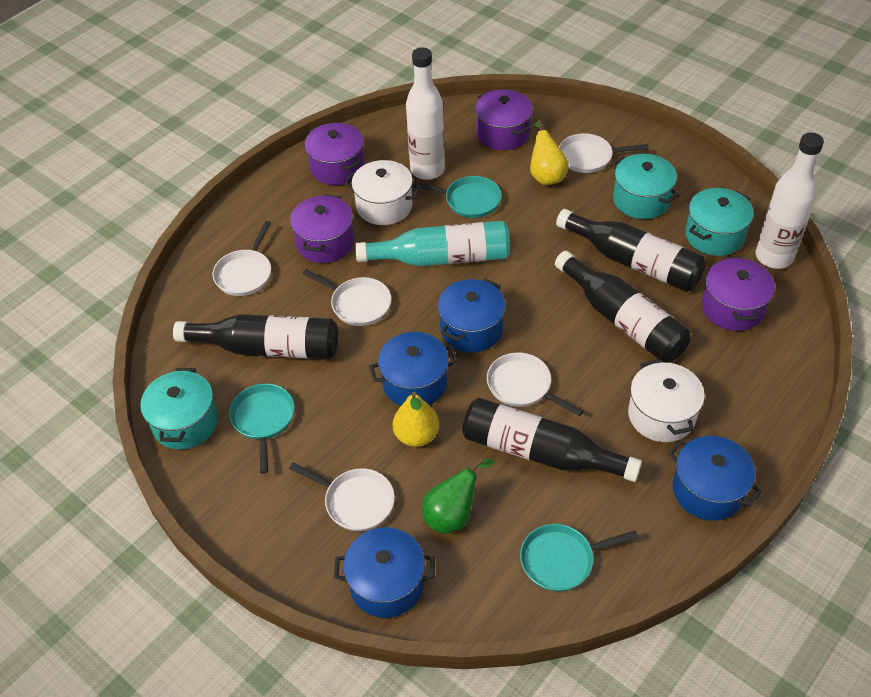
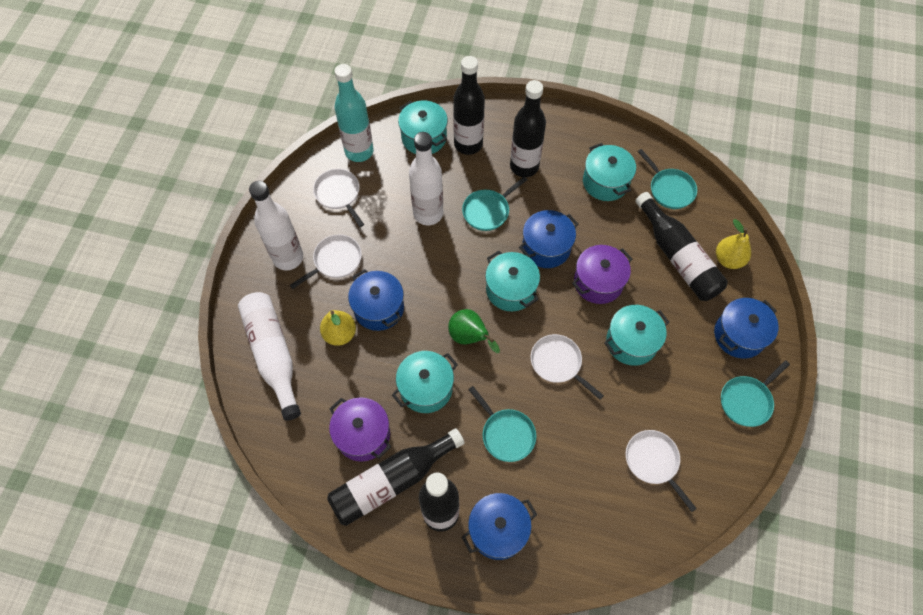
black bottle: 4 -> 5
purple pot: 4 -> 2
turquoise pan: 3 -> 4
turquoise pot: 3 -> 5
white bottle: 2 -> 3
white pan: 5 -> 4
white pot: 2 -> 0

